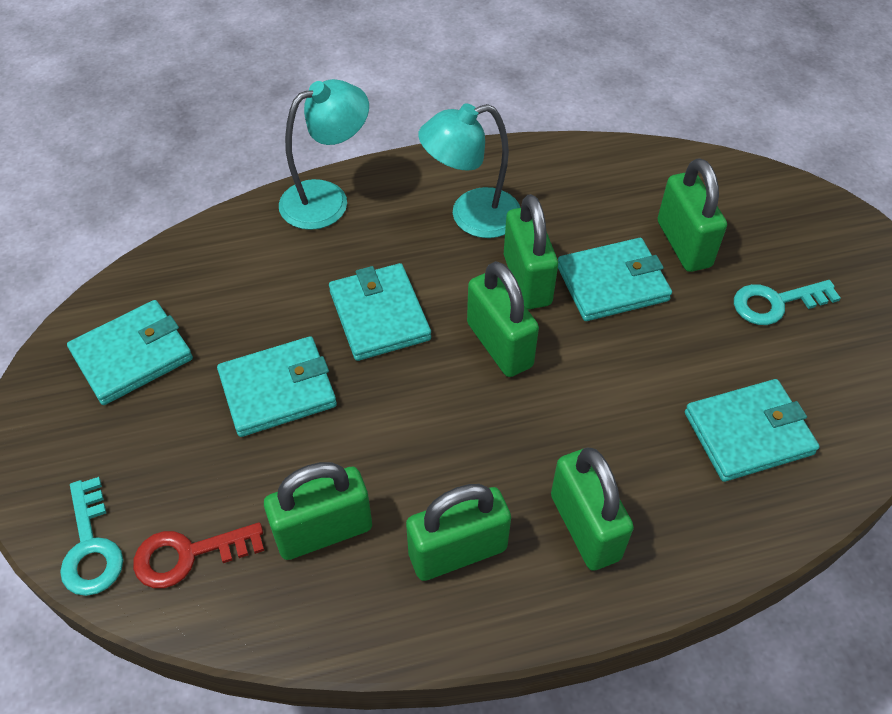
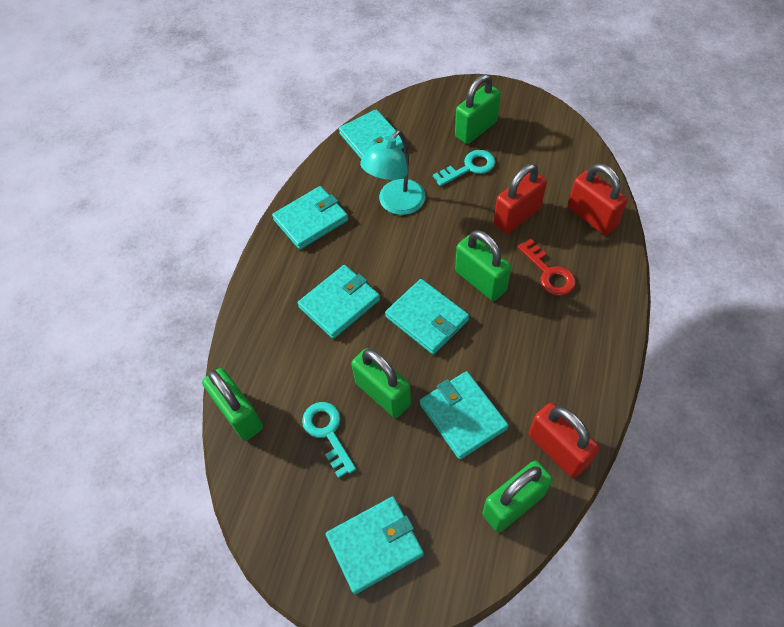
green padlock: 6 -> 5
red padlock: 0 -> 3
turquoise lamp: 2 -> 1
turquoise wallet: 5 -> 6

